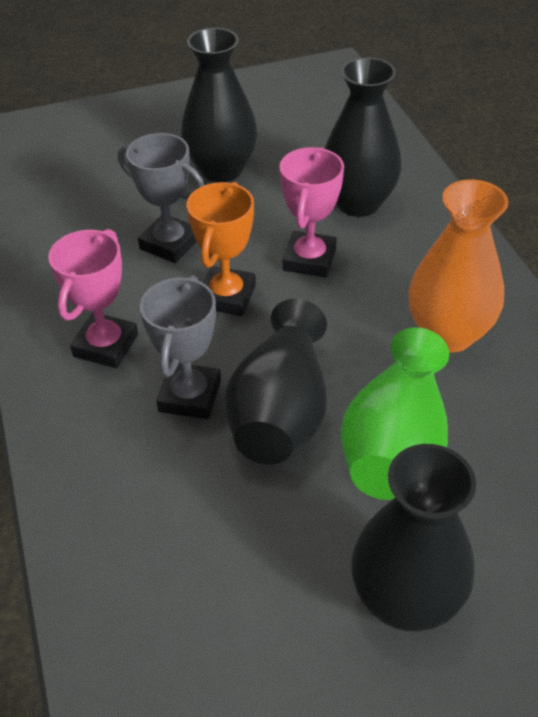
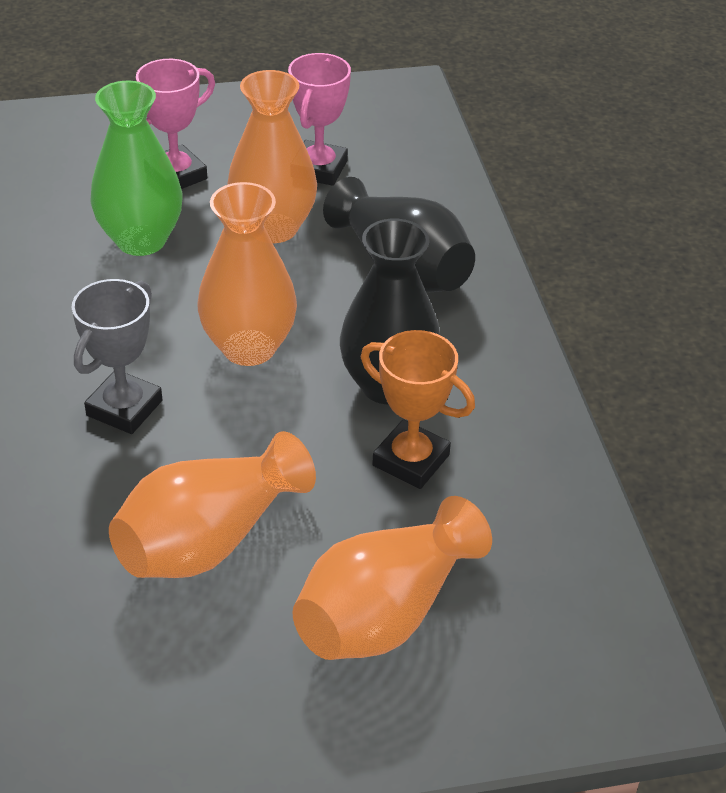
black vase: 4 -> 2
grey trophy: 2 -> 1
orange vase: 1 -> 4

